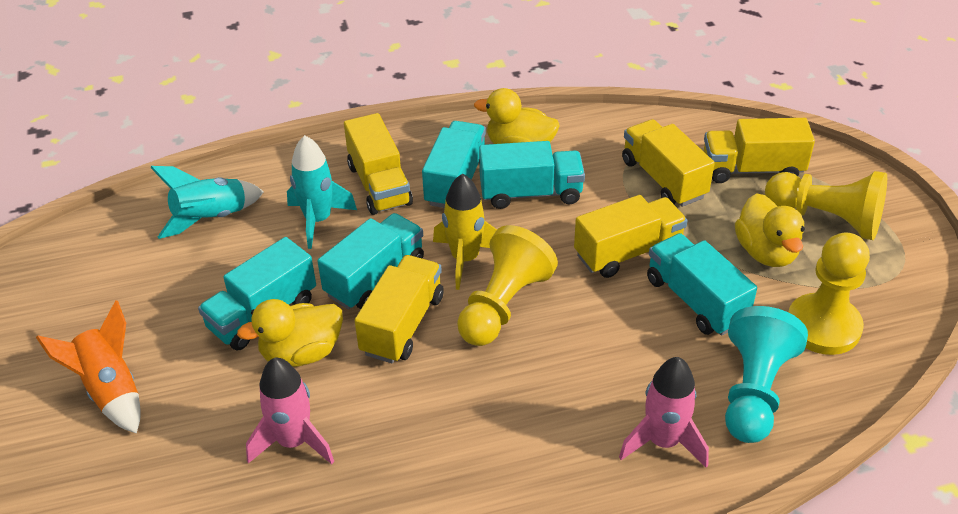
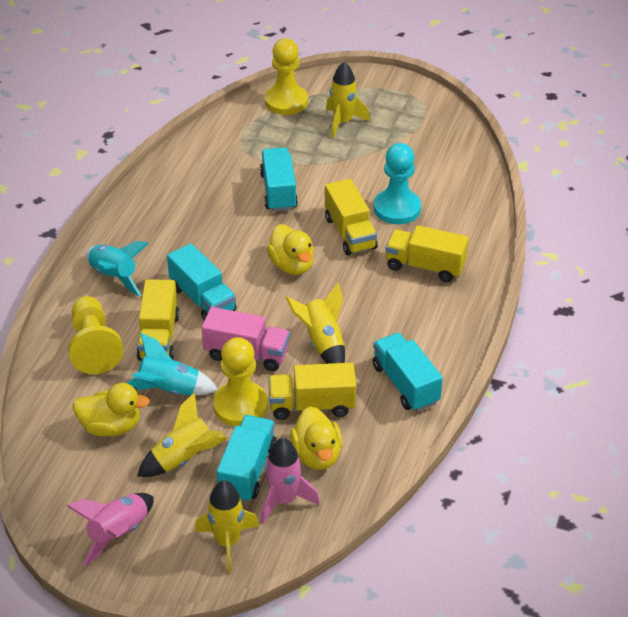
orange rocket: 1 -> 0
pink truck: 0 -> 1
turquoise truck: 5 -> 4
yellow rocket: 1 -> 4
yellow truck: 5 -> 4

